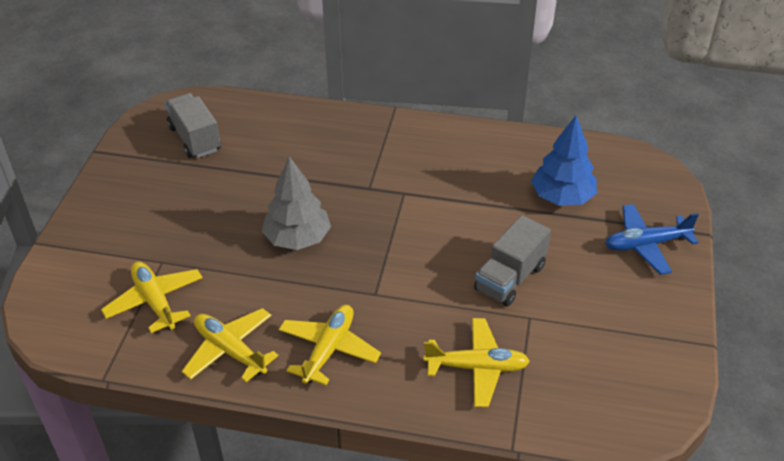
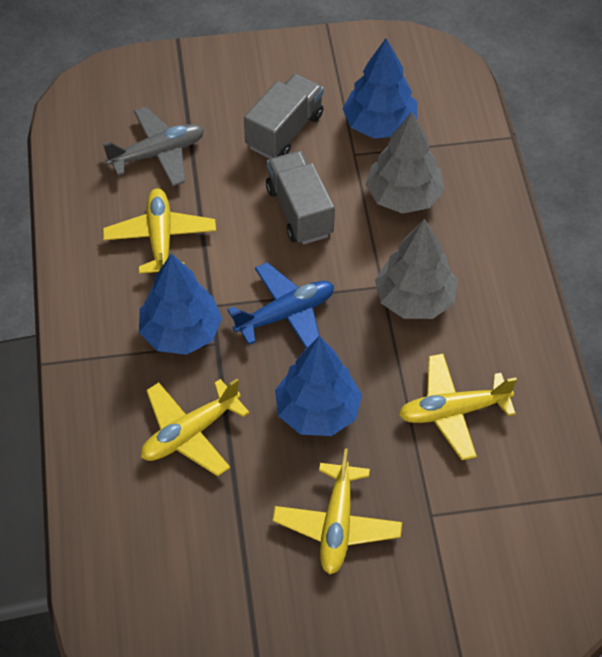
blue tree: 1 -> 3
grey plane: 0 -> 1
grey tree: 1 -> 2

